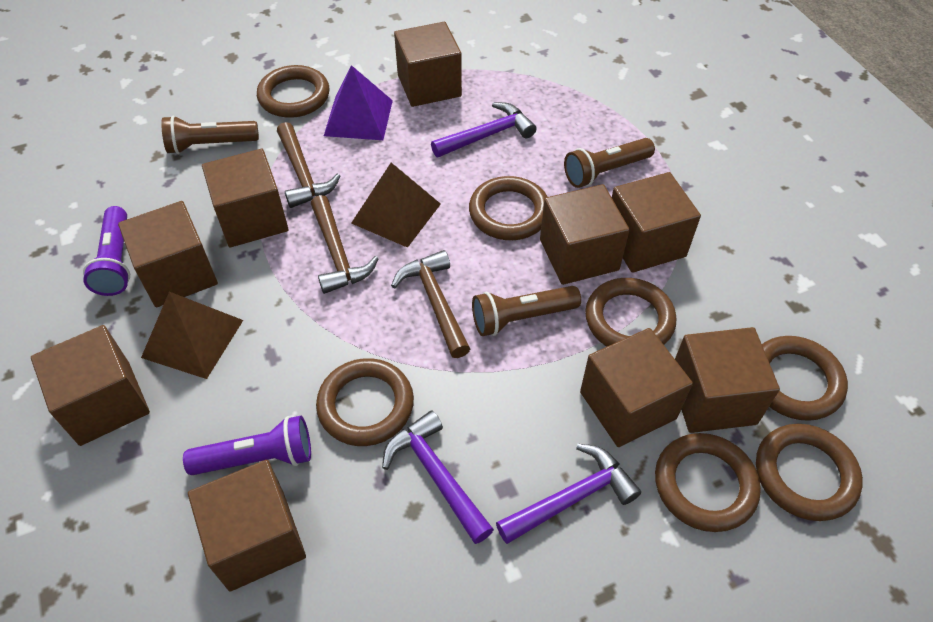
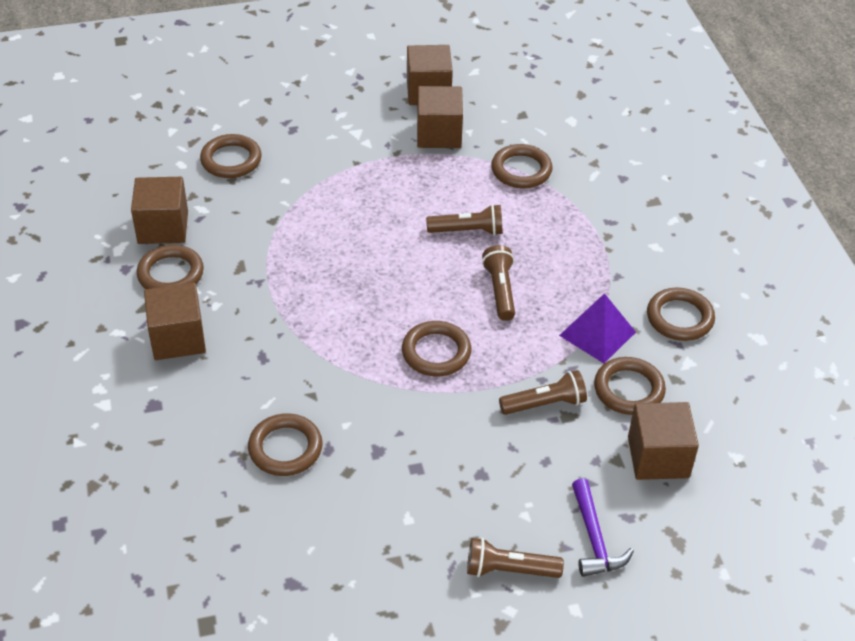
brown cube: 9 -> 5
brown flashlight: 3 -> 4
brown hammer: 3 -> 0
brown pyramid: 2 -> 0
purple flashlight: 2 -> 0
purple hammer: 3 -> 1

